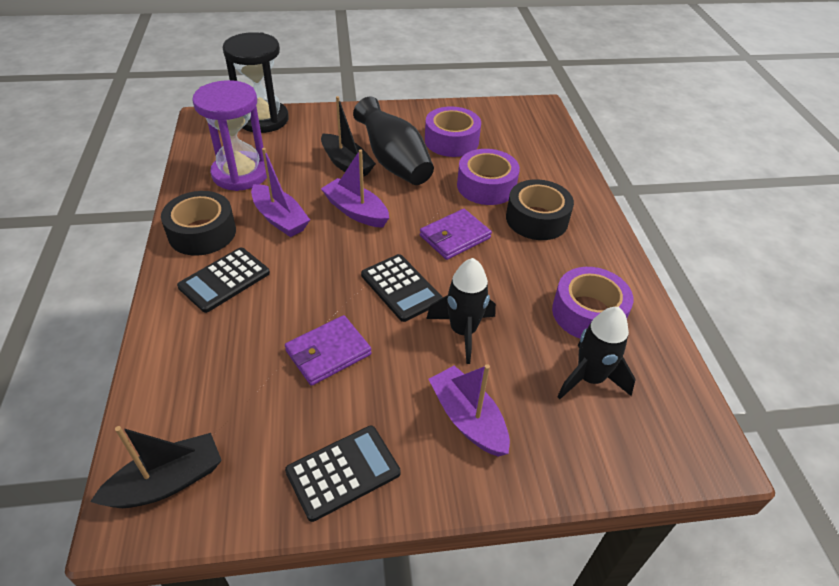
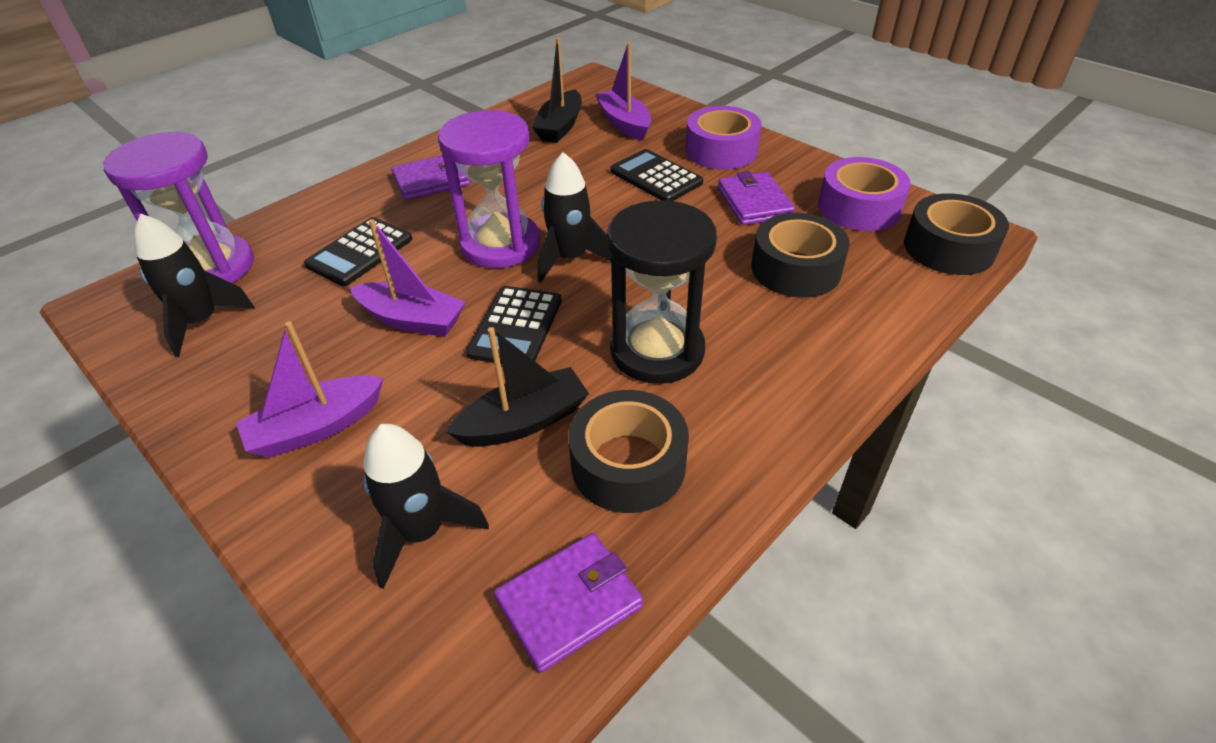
black rocket: 2 -> 3
black tape: 2 -> 3
black vase: 1 -> 0
purple hourglass: 1 -> 2
purple tape: 3 -> 2
purple wallet: 2 -> 3

